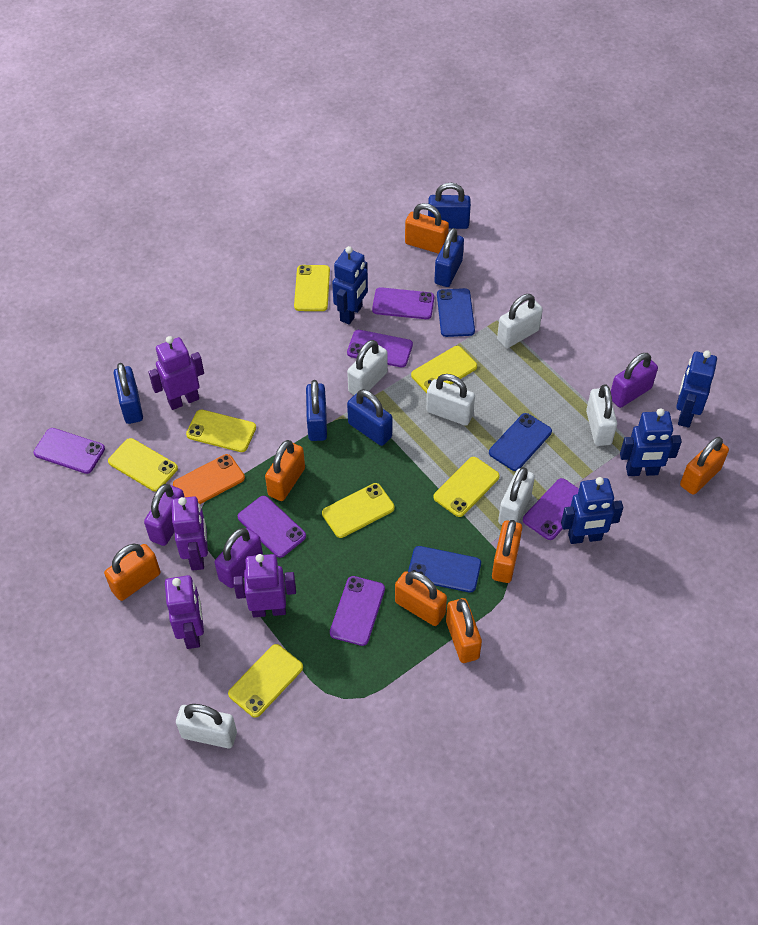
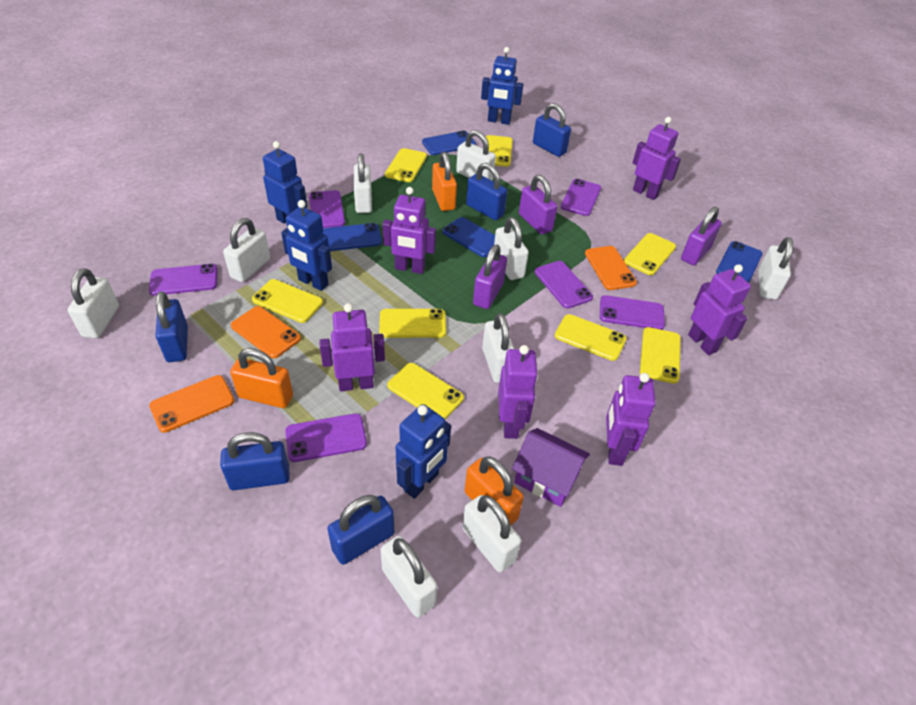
blue phone: 3 -> 4
orange padlock: 7 -> 3
orange phone: 1 -> 3
purple house: 0 -> 1
purple robot: 4 -> 6
white padlock: 6 -> 9
yellow phone: 7 -> 8

